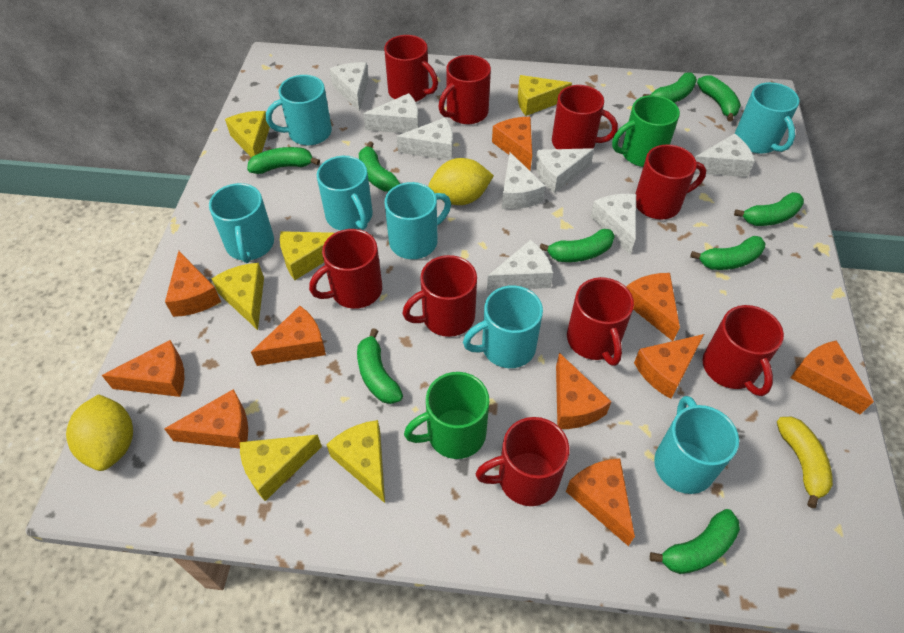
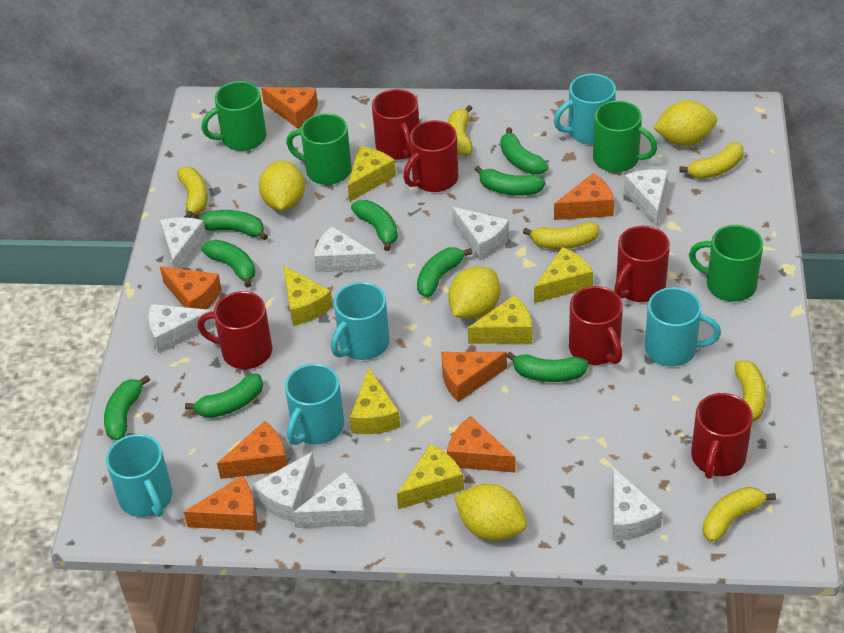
green mug: 2 -> 4
orange cheese: 10 -> 7
red mug: 9 -> 6
turquoise mug: 7 -> 5
yellow banana: 1 -> 6
yellow lemon: 2 -> 4

